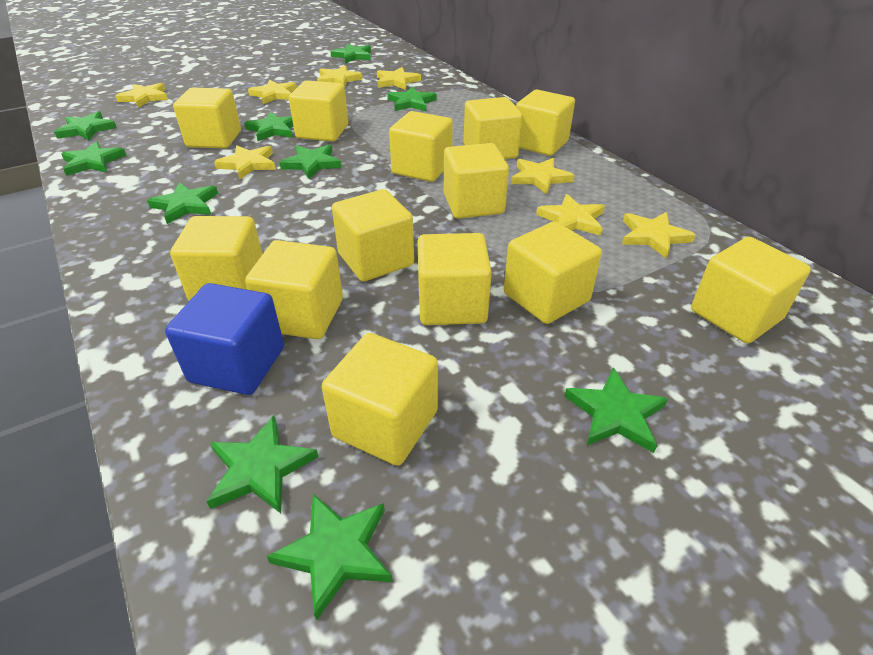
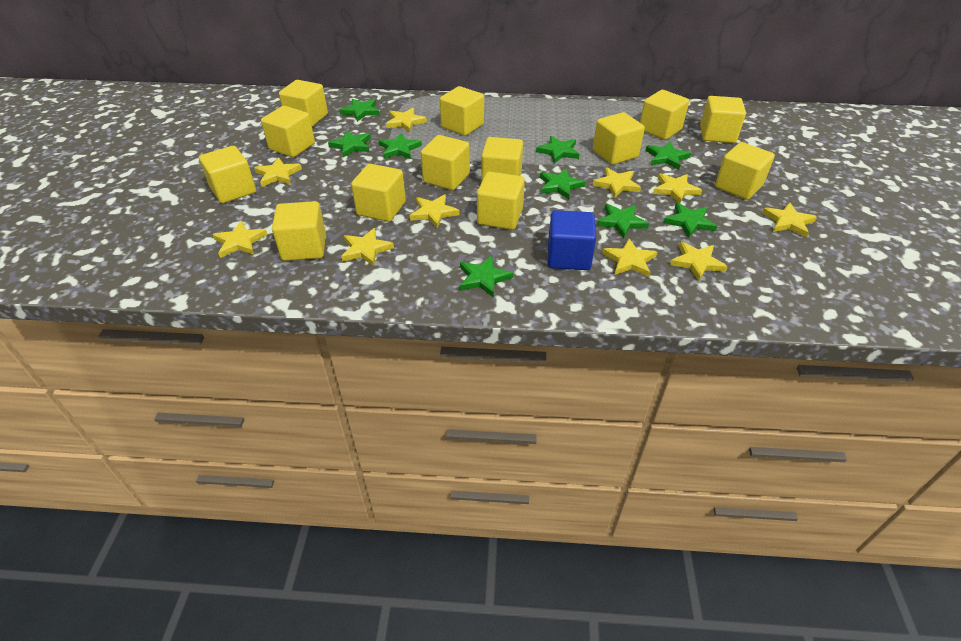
green star: 10 -> 9
yellow star: 8 -> 10

